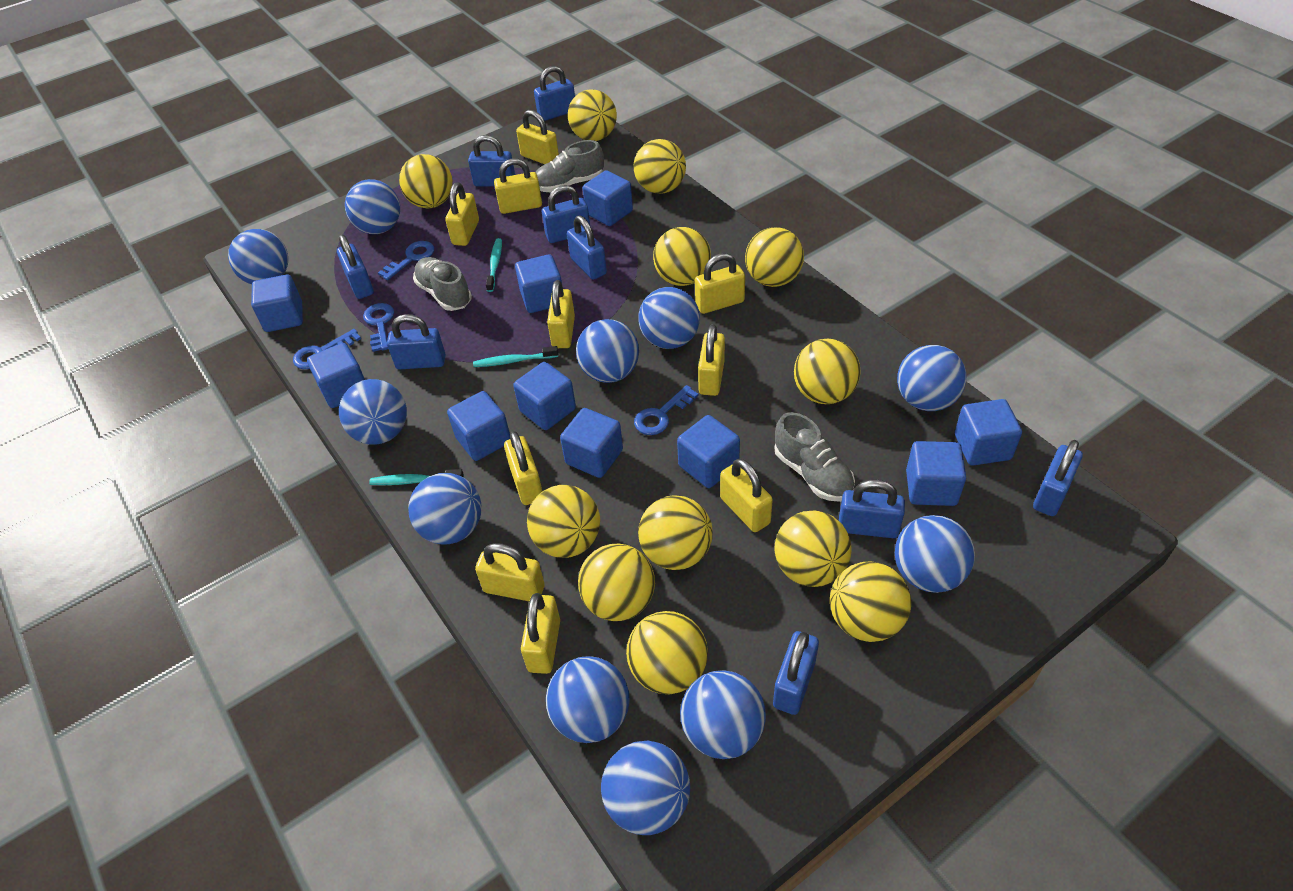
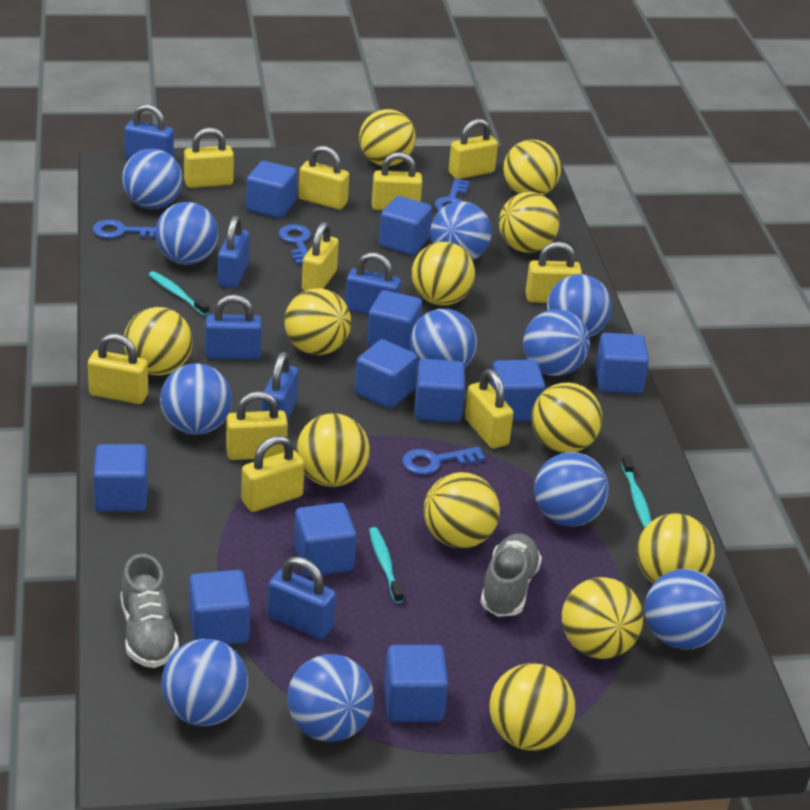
blue cube: 10 -> 11
blue padlock: 9 -> 6
grey shoe: 3 -> 2

